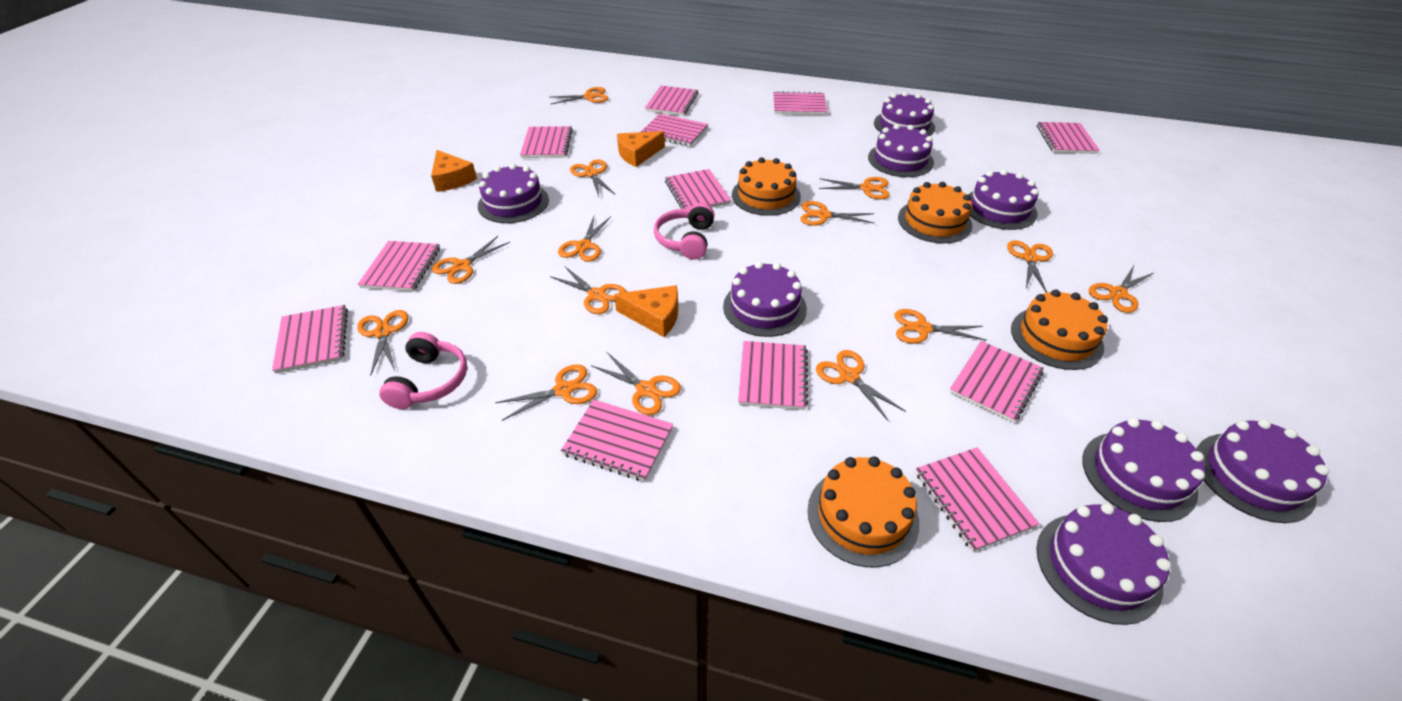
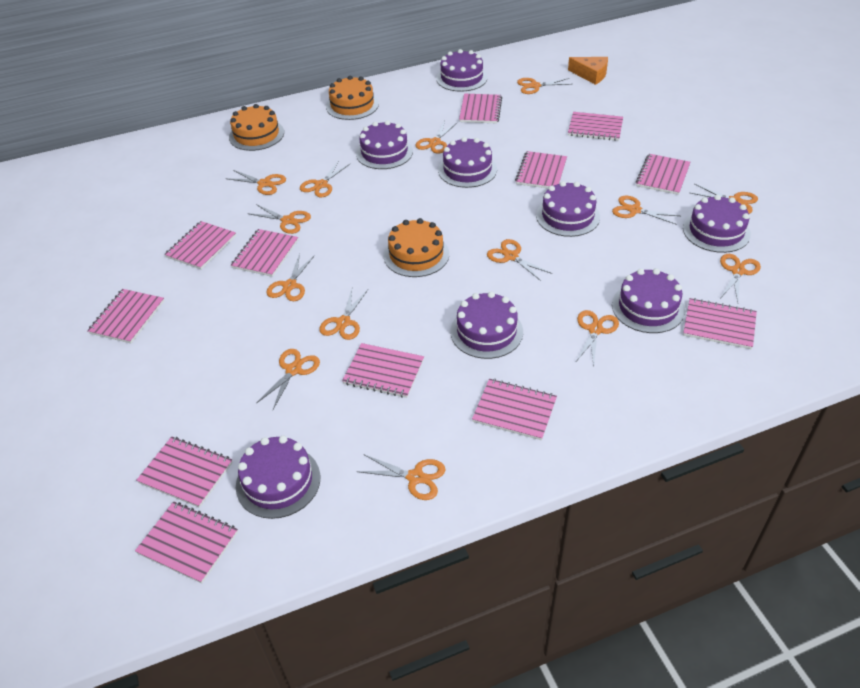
orange cake: 4 -> 3
orange cheese: 3 -> 1
pink headphones: 2 -> 0

